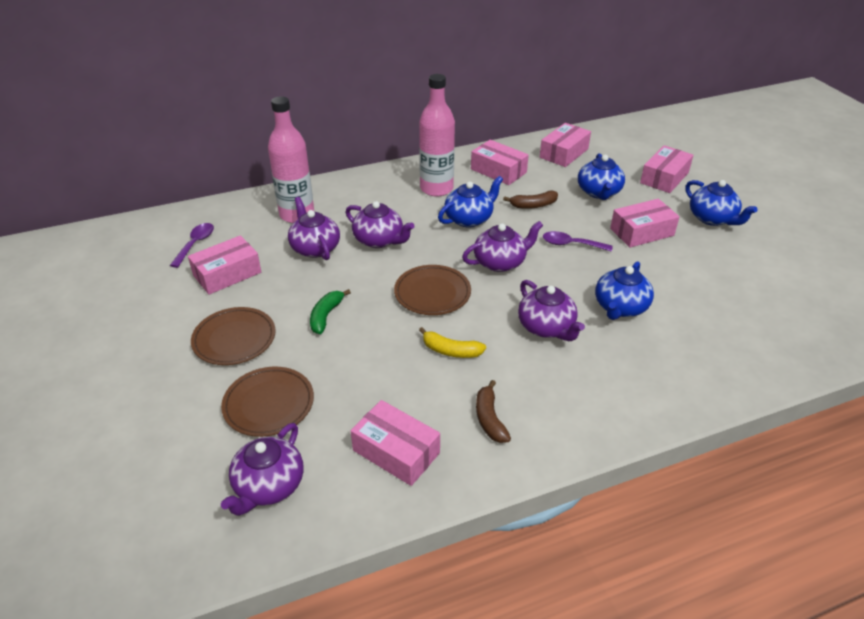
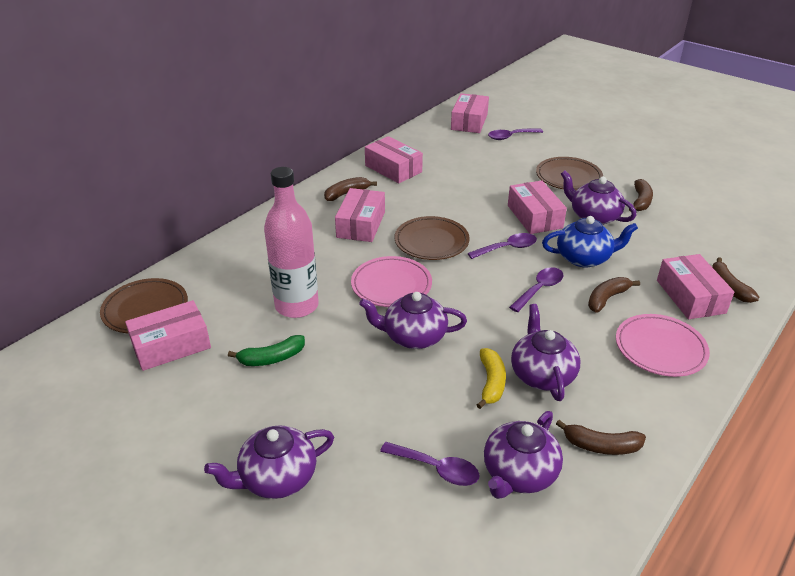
blue teapot: 4 -> 1
brown banana: 2 -> 5
pink bottle: 2 -> 1
pink plate: 0 -> 2
purple spoon: 2 -> 4

